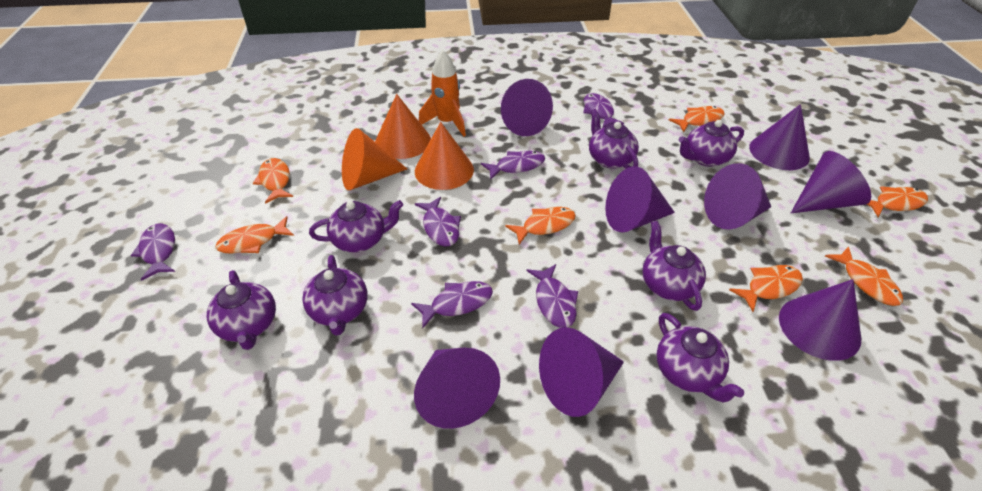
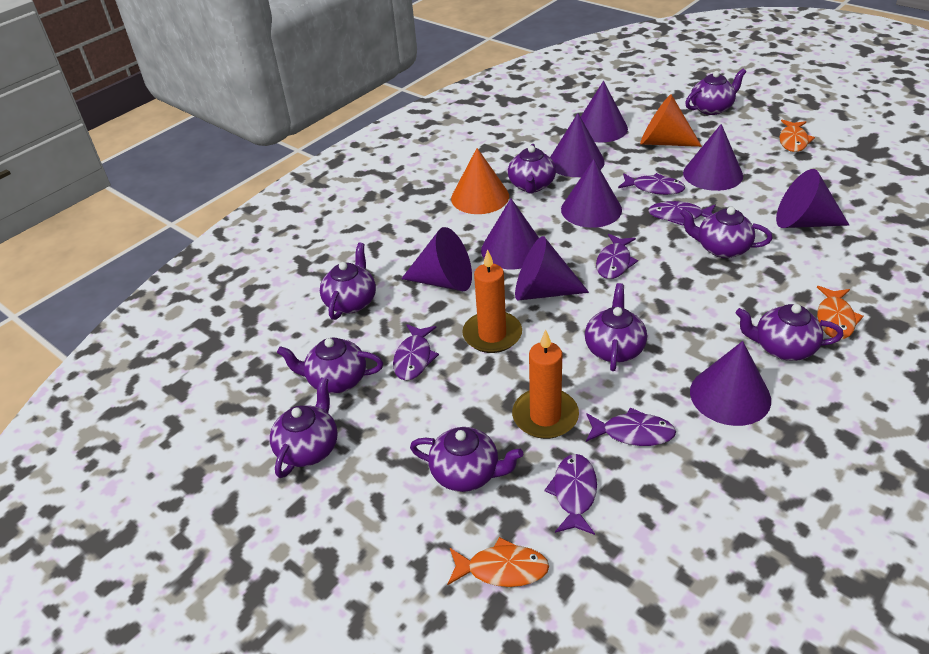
orange candle: 0 -> 2
orange cone: 3 -> 2
orange fish: 7 -> 3
orange rocket: 1 -> 0
purple cone: 8 -> 9
purple teapot: 7 -> 9

